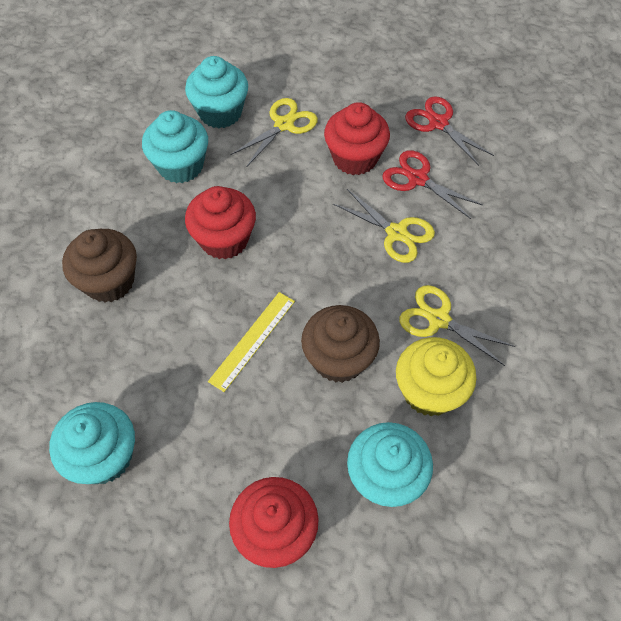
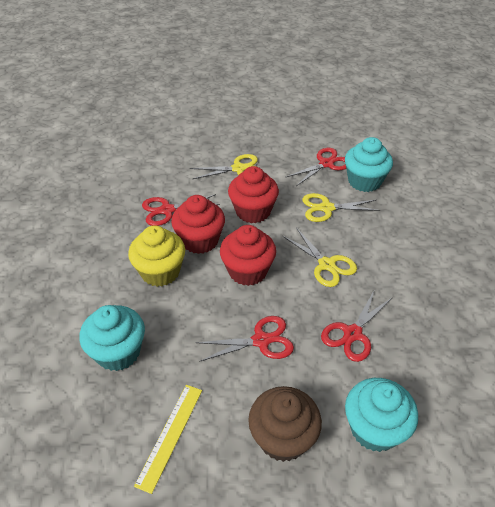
brown cupcake: 2 -> 1
red scissors: 2 -> 4
turquoise cupcake: 4 -> 3

